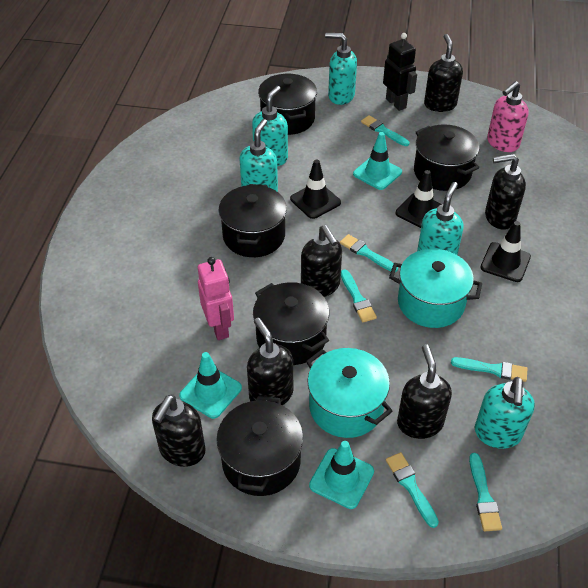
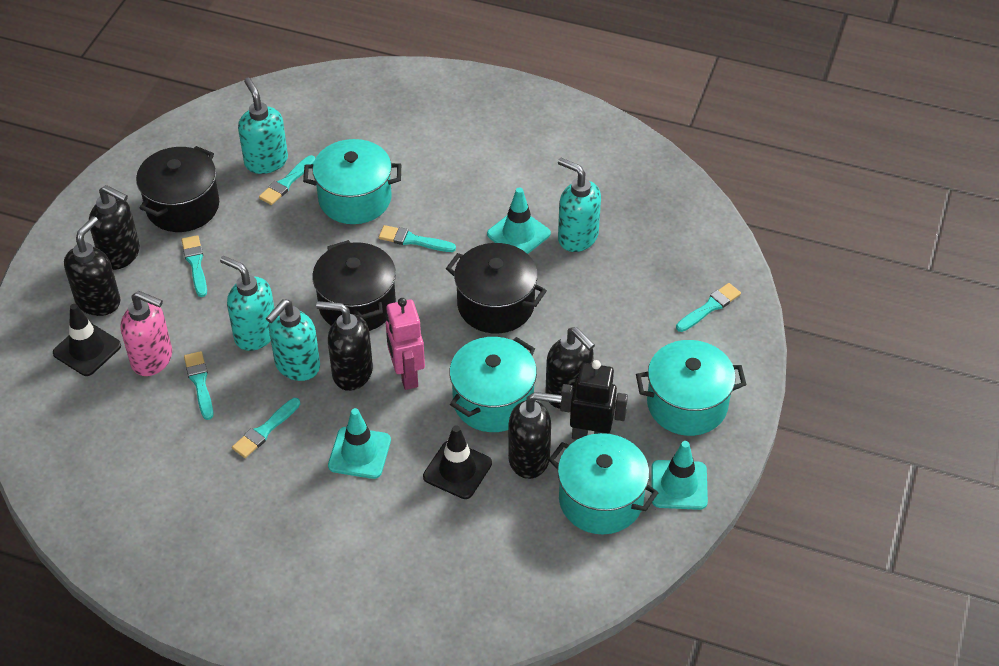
black pot: 5 -> 3
black soap dispenser: 6 -> 5
black traffic cone: 3 -> 2
turquoise pot: 2 -> 4
turquoise soap dispenser: 5 -> 4

